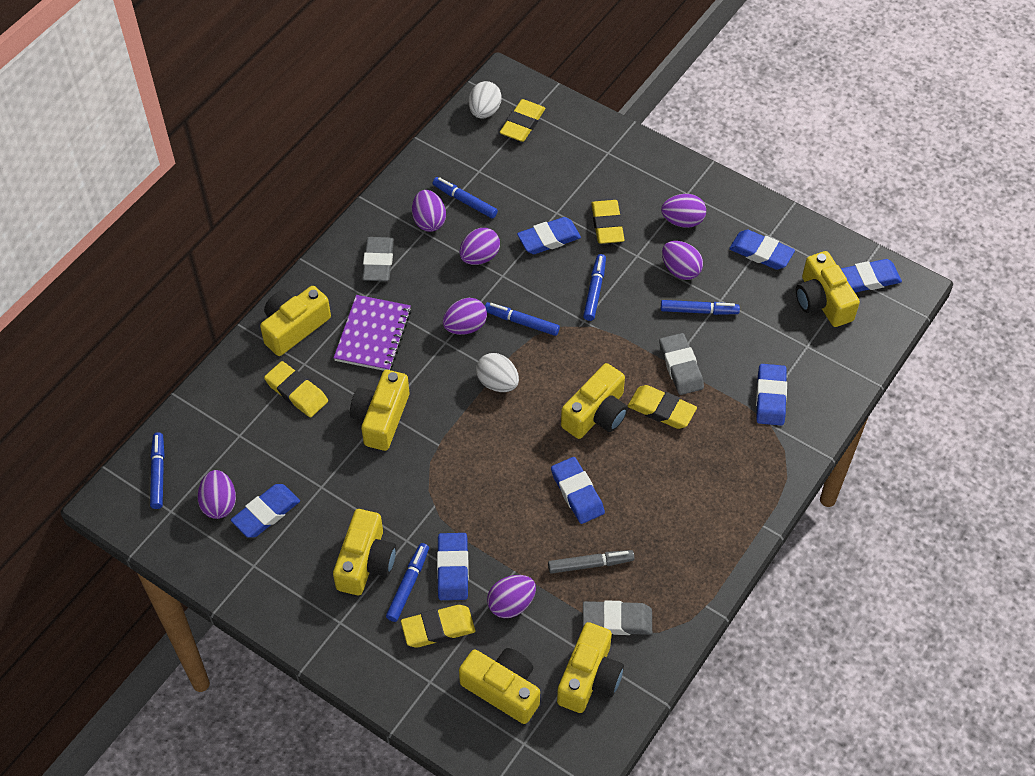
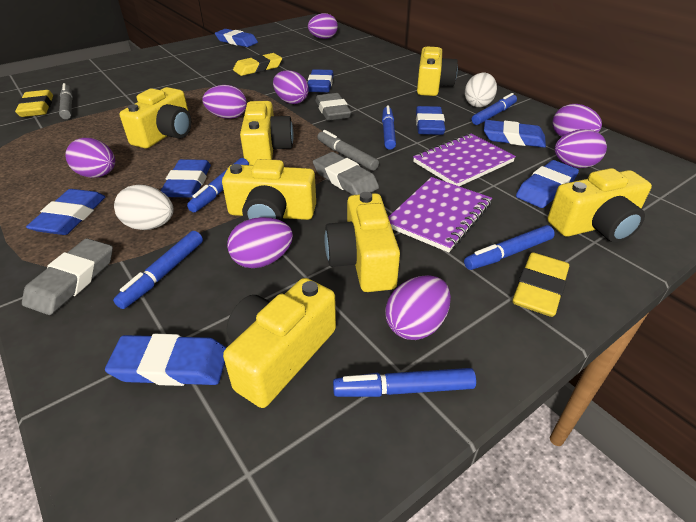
blue eraser: 7 -> 8
grey marker: 1 -> 2
purple egg: 7 -> 8
purple notebook: 1 -> 2
yellow eraser: 5 -> 3

